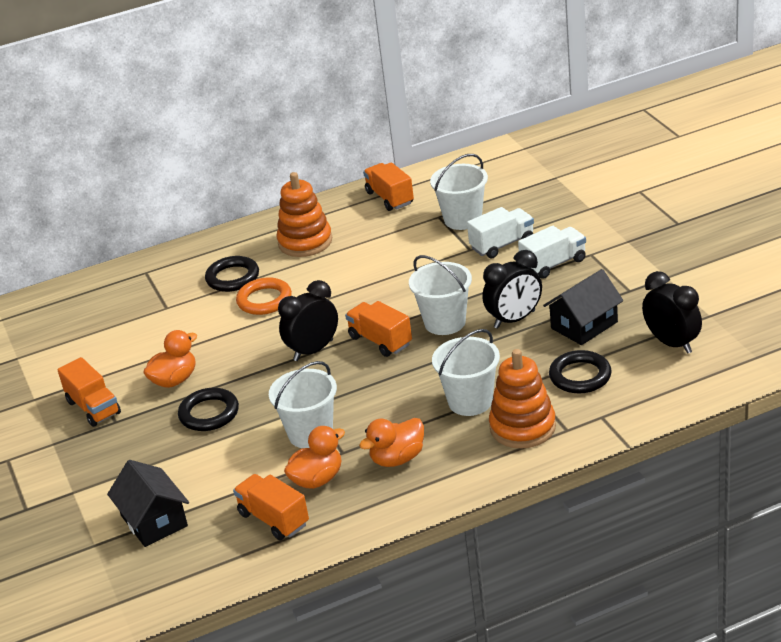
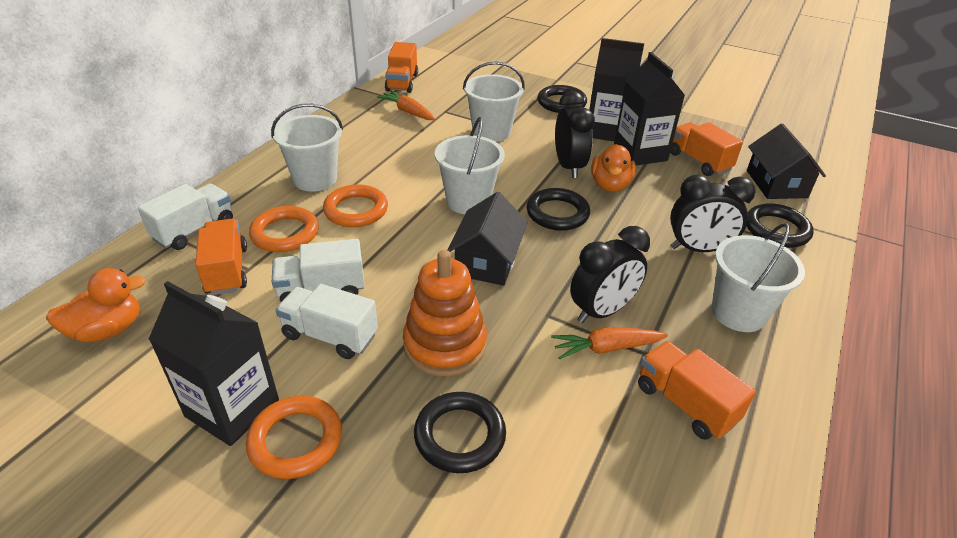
black carton: 0 -> 3
black ring: 3 -> 4
orange carrot: 0 -> 2
orange duck: 3 -> 2
orange ring: 1 -> 3
orange stacking toy: 2 -> 1
white truck: 2 -> 3

